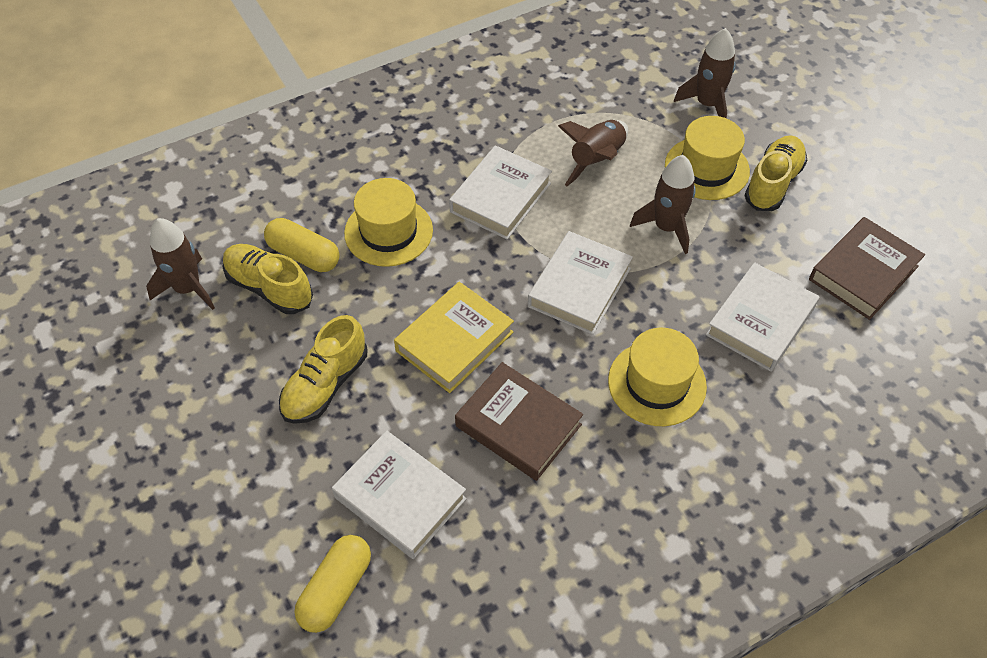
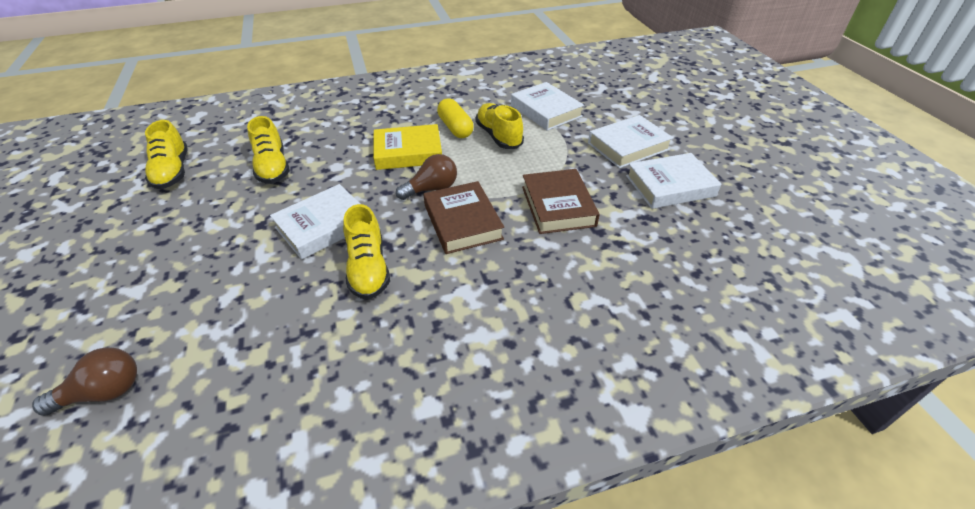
brown light bulb: 0 -> 2
brown rocket: 4 -> 0
yellow capsule: 2 -> 1
yellow hat: 3 -> 0
yellow shoe: 3 -> 4

